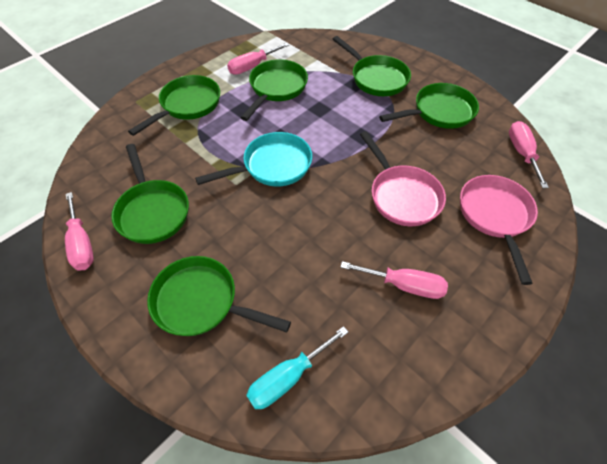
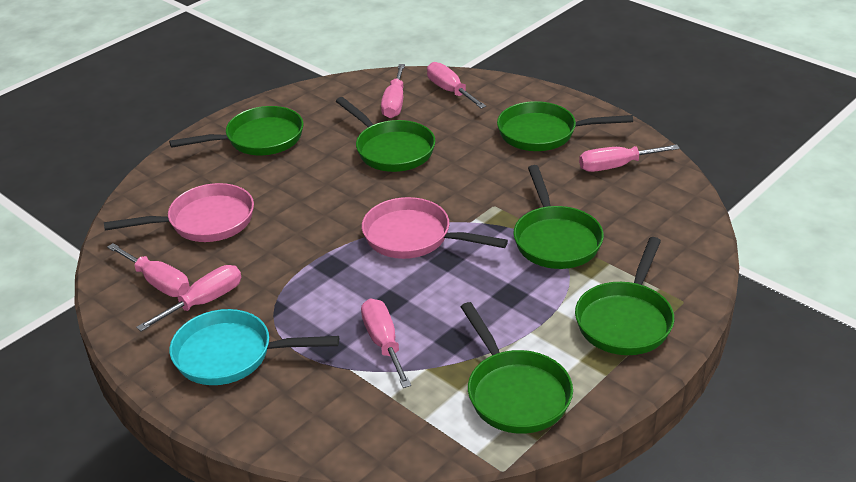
pink screwdriver: 4 -> 6
turquoise screwdriver: 1 -> 0

